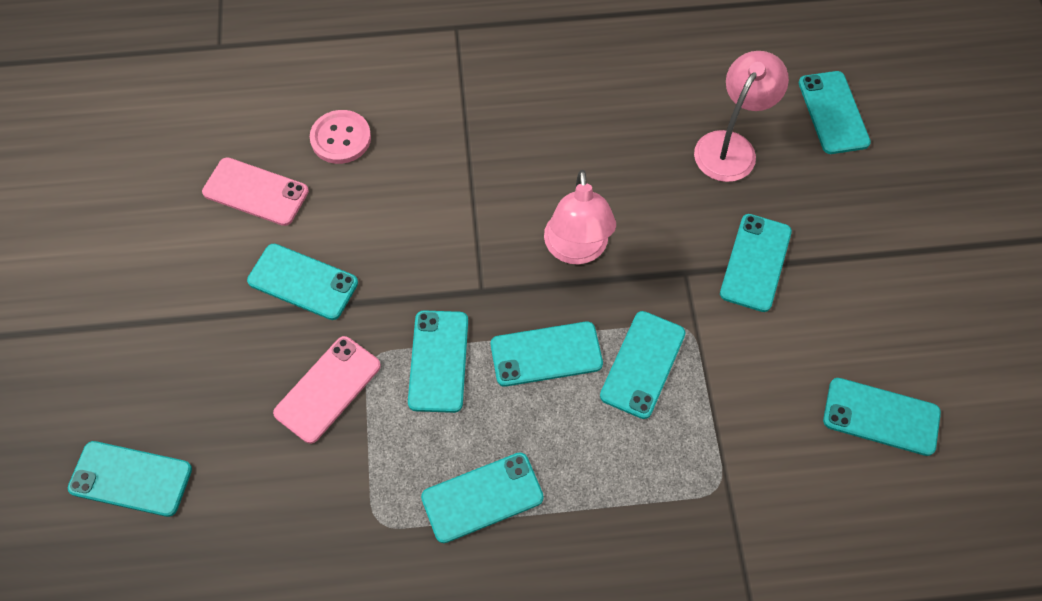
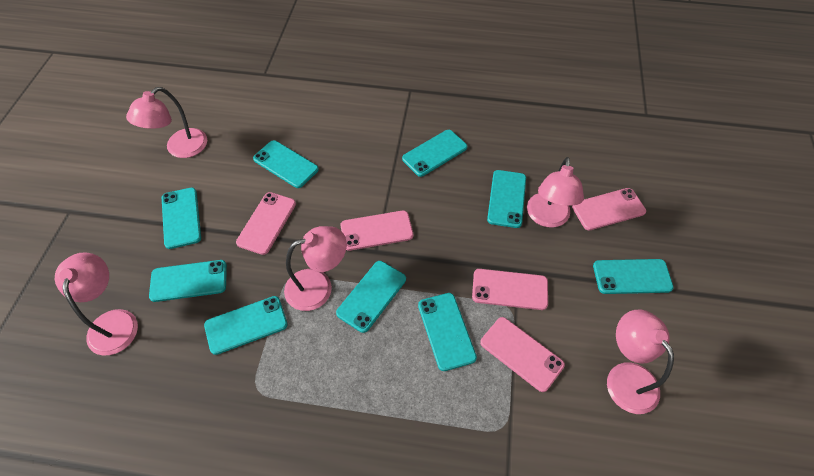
pink button: 1 -> 0
pink lamp: 2 -> 5
pink phone: 2 -> 5

